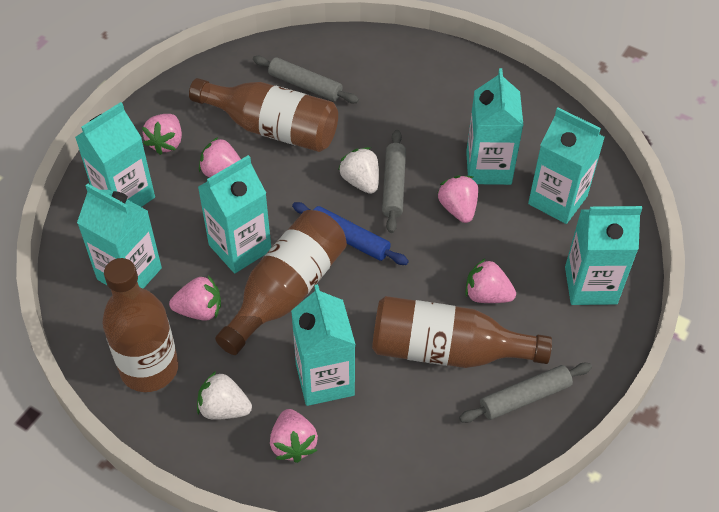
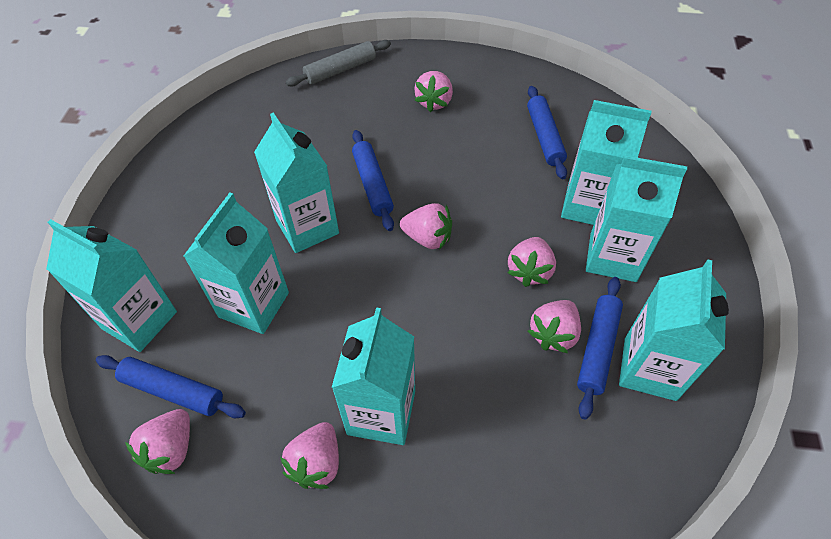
blue rolling pin: 1 -> 4
brown bottle: 4 -> 0
grey rolling pin: 3 -> 1
white strawberry: 2 -> 0

